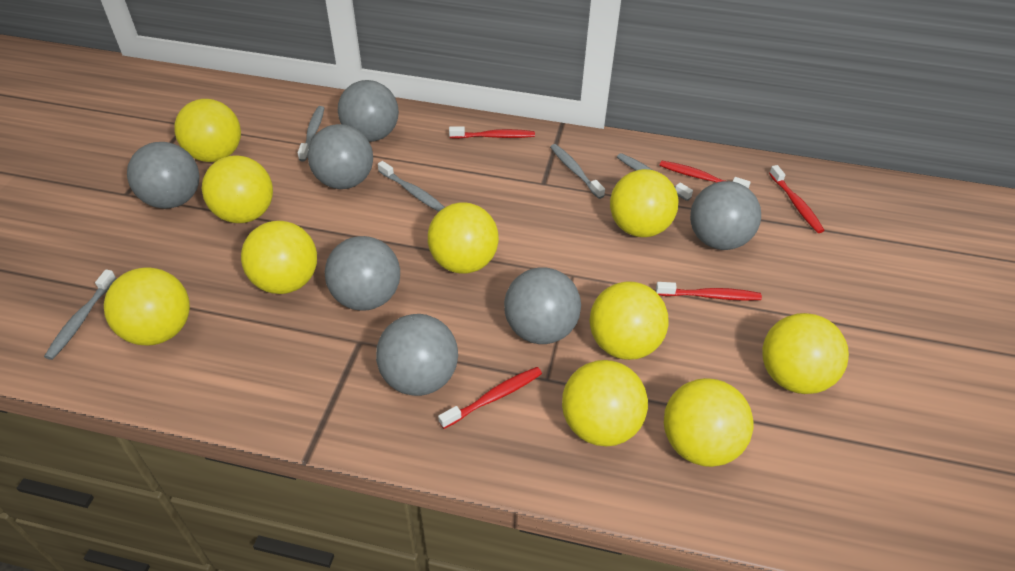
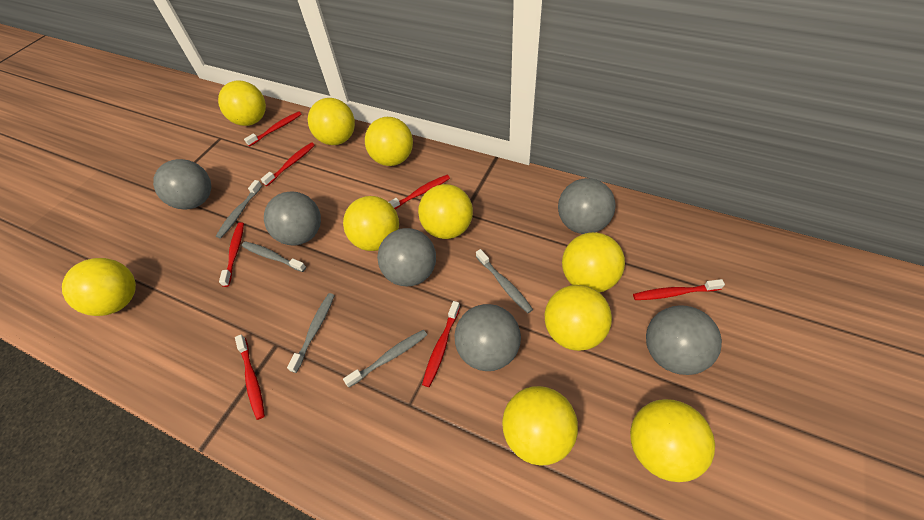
grey ball: 7 -> 6
red toothbrush: 5 -> 7

